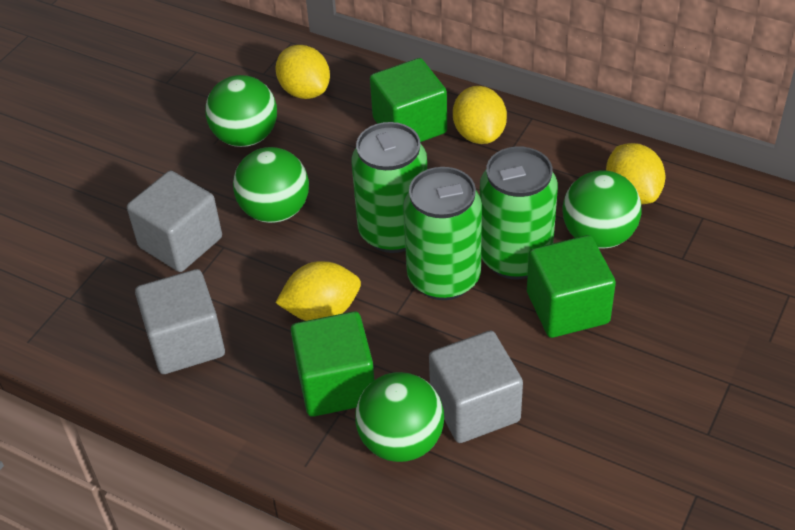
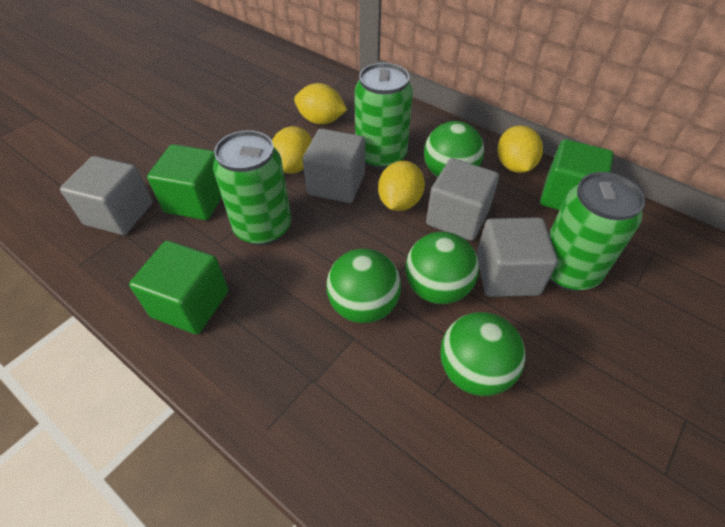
grey cube: 3 -> 4

